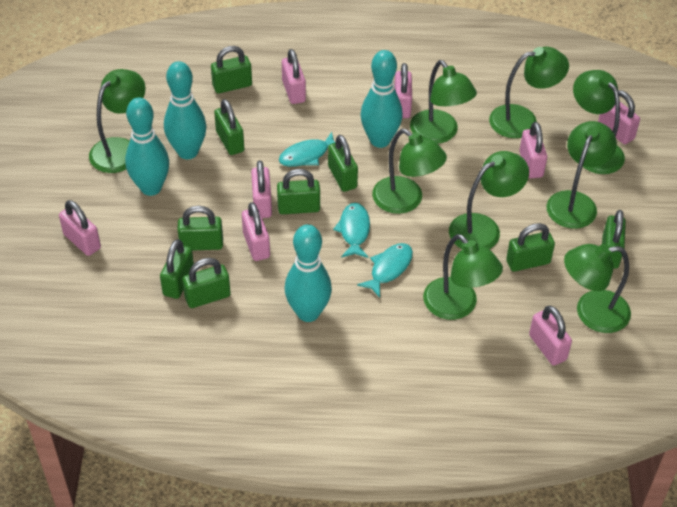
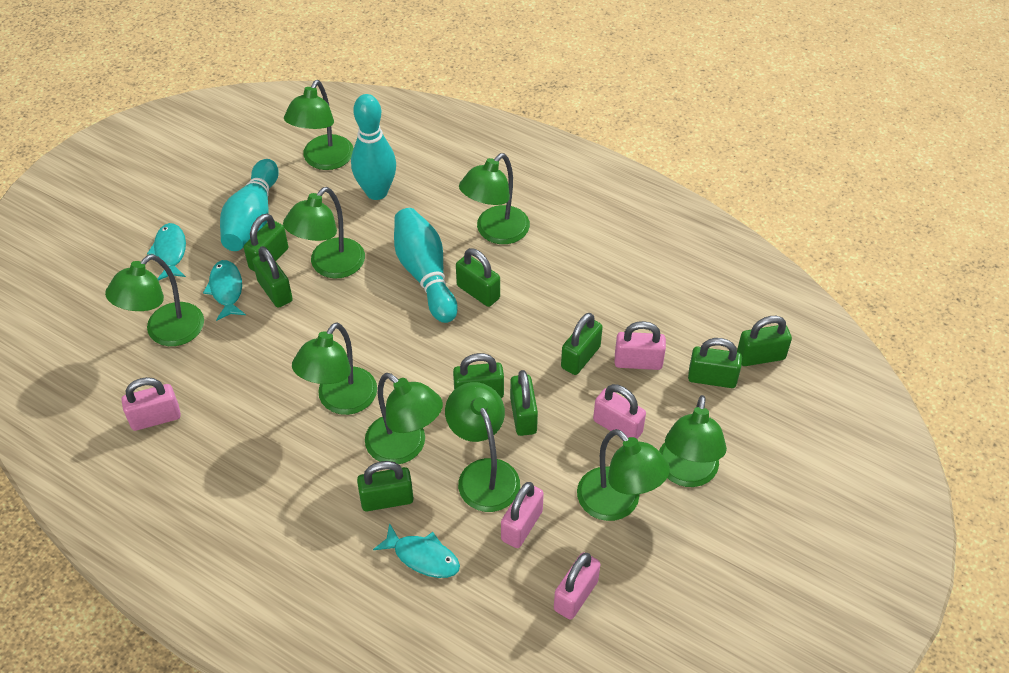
pink padlock: 8 -> 5
turquoise bowling pin: 4 -> 3

